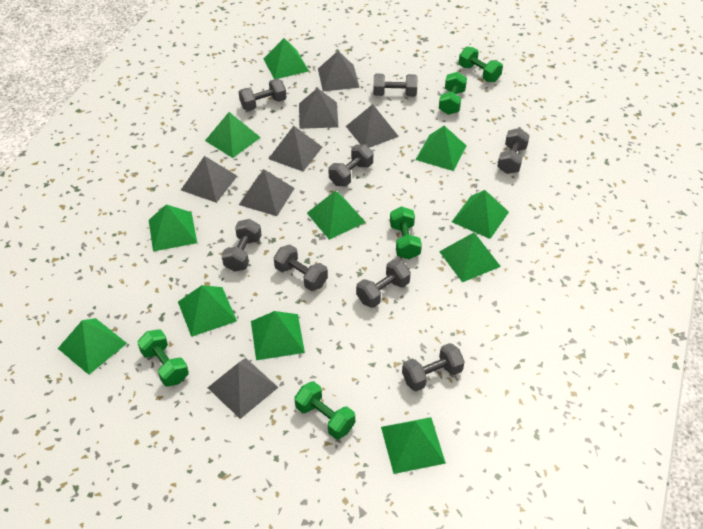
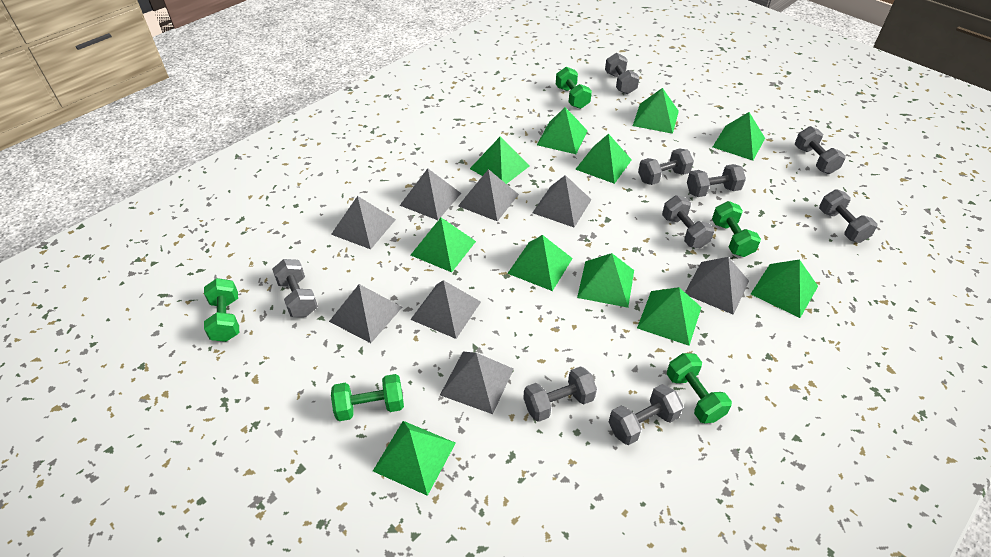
grey dumbbell: 8 -> 9
grey pyramid: 7 -> 8

